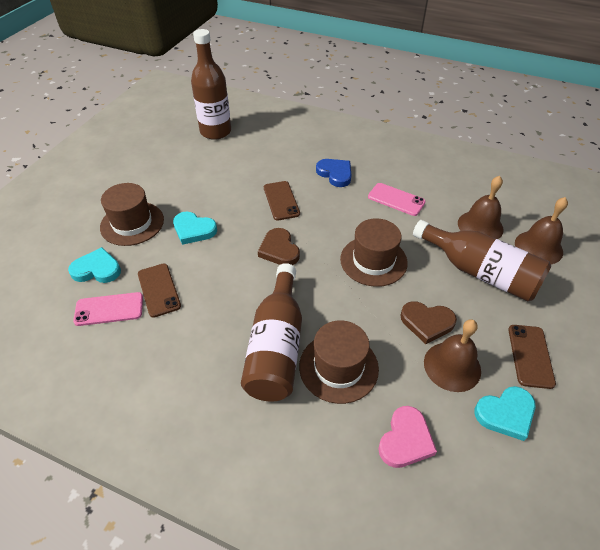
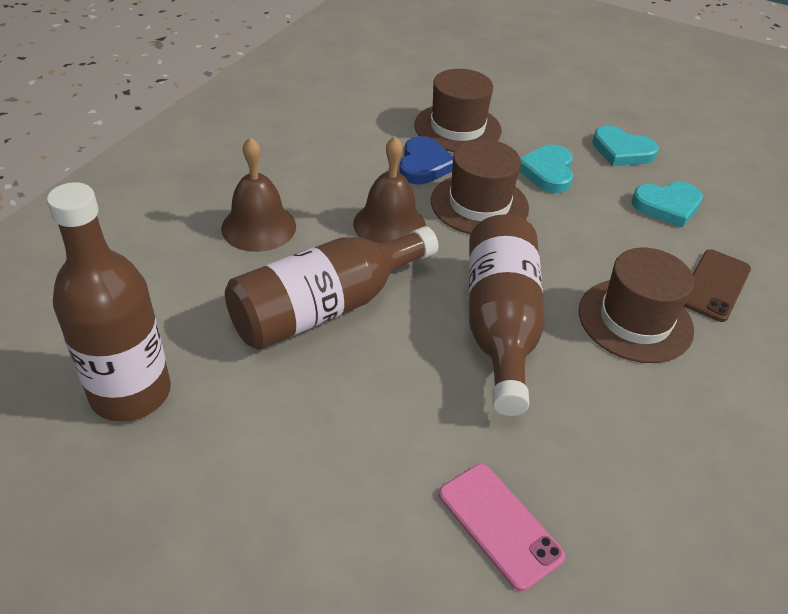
brown bell: 3 -> 2
brown heart: 2 -> 0
brown phone: 3 -> 1
pink heart: 1 -> 0
pink phone: 2 -> 1

